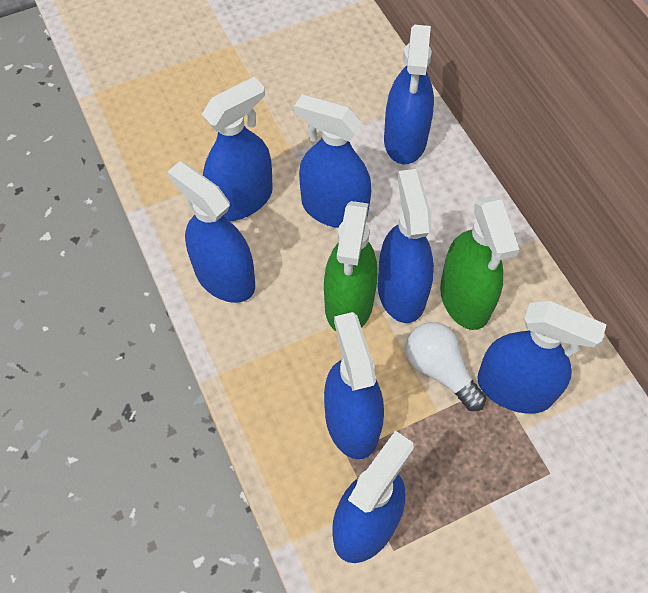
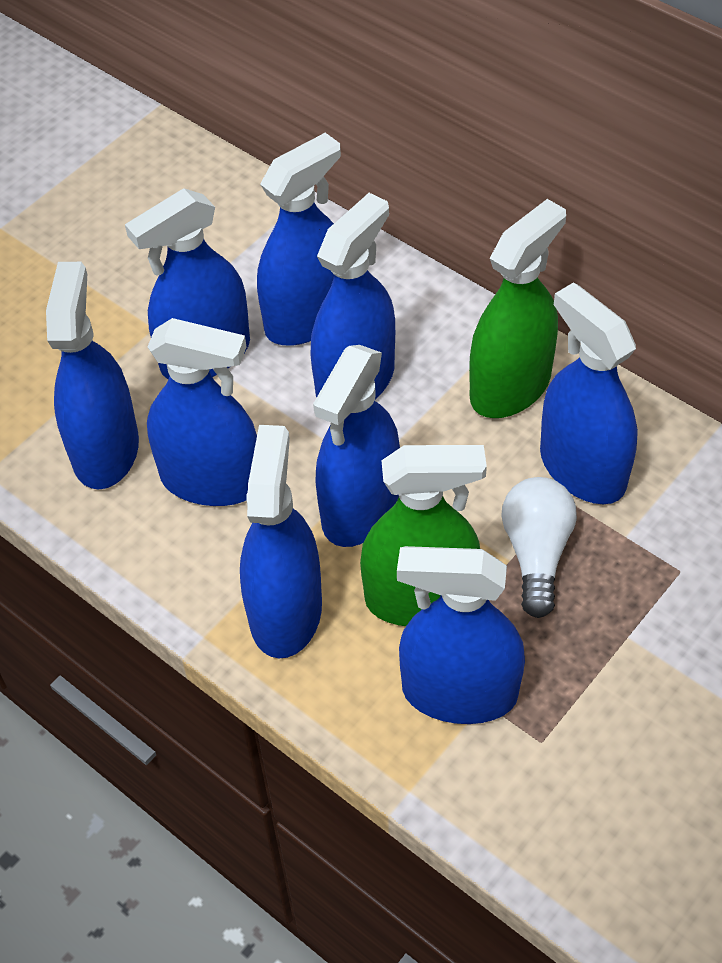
blue spray bottle: 8 -> 9

